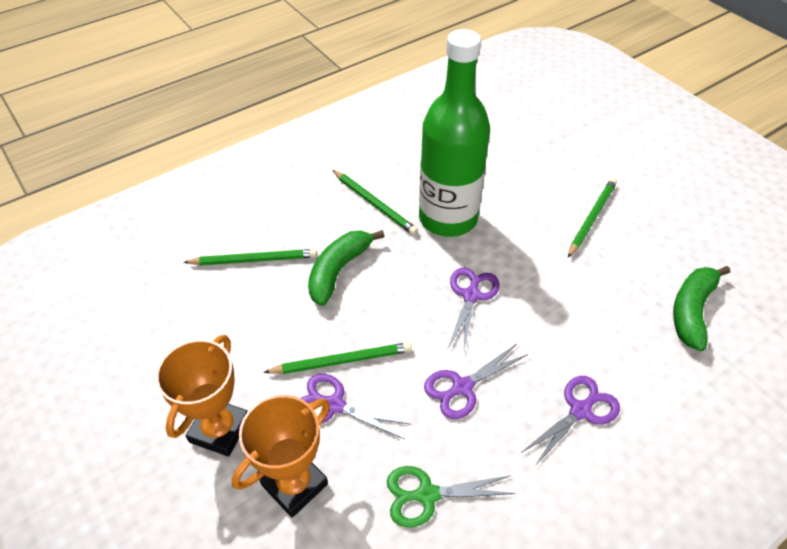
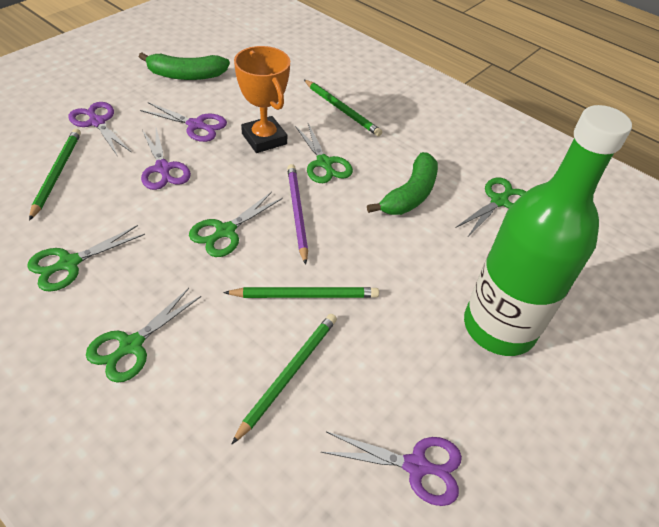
green scissors: 1 -> 5
orange trophy: 2 -> 1
purple pencil: 0 -> 1

